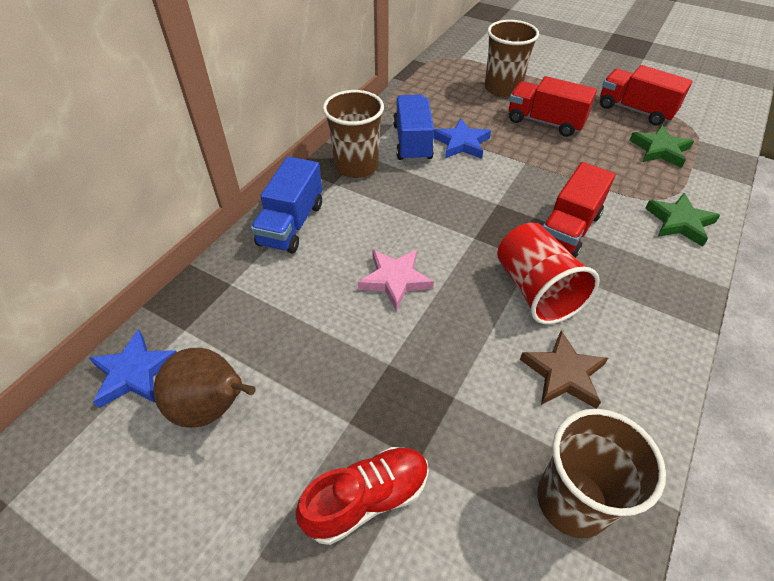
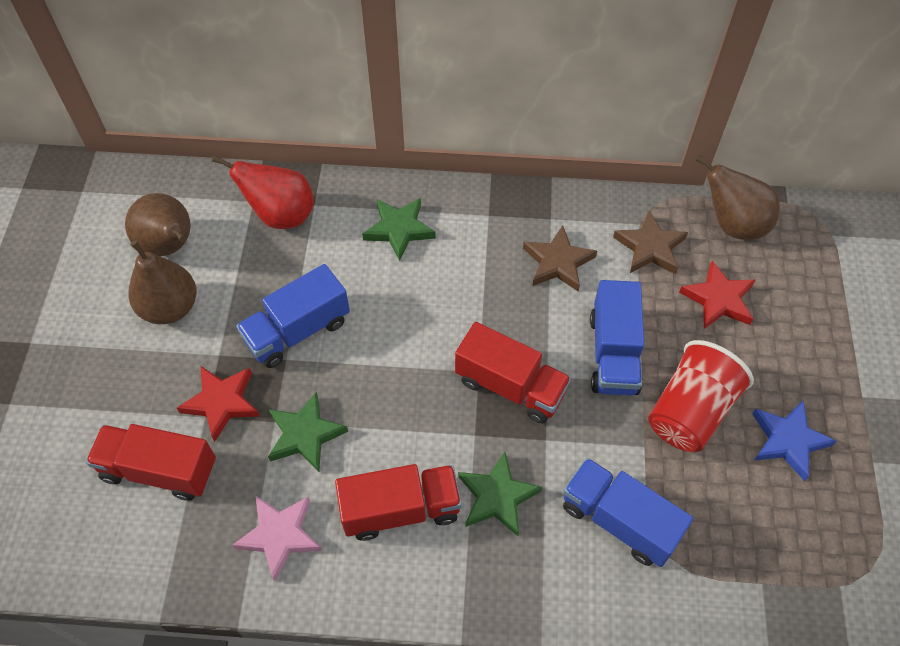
blue star: 2 -> 1
blue truck: 2 -> 3
brown cup: 3 -> 0
brown pear: 1 -> 3
brown star: 1 -> 2
green star: 2 -> 3
red pear: 0 -> 1
red shoe: 1 -> 0
red star: 0 -> 2

